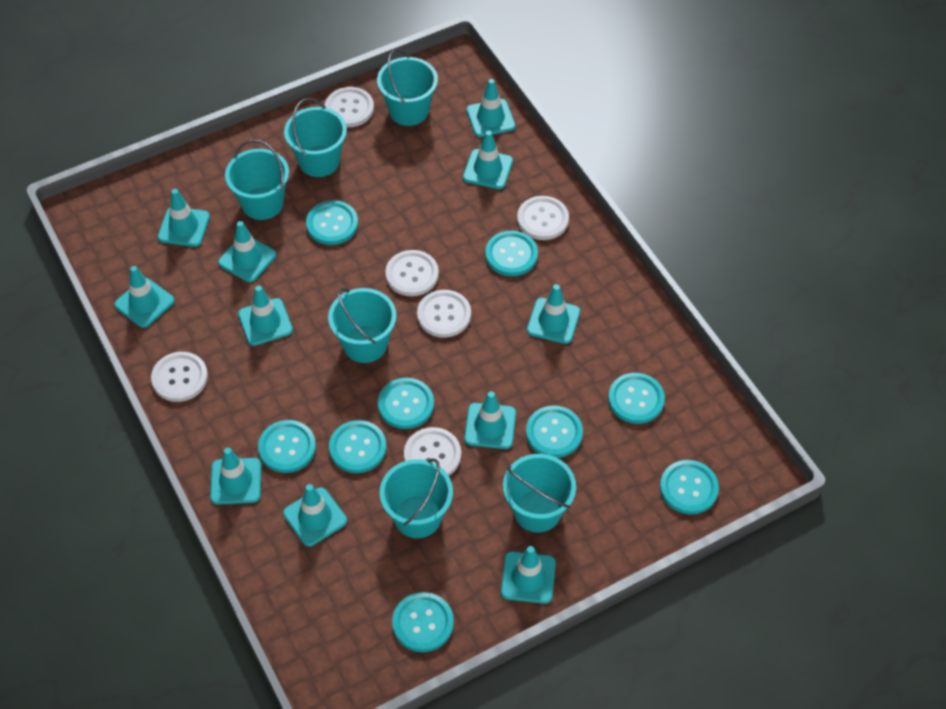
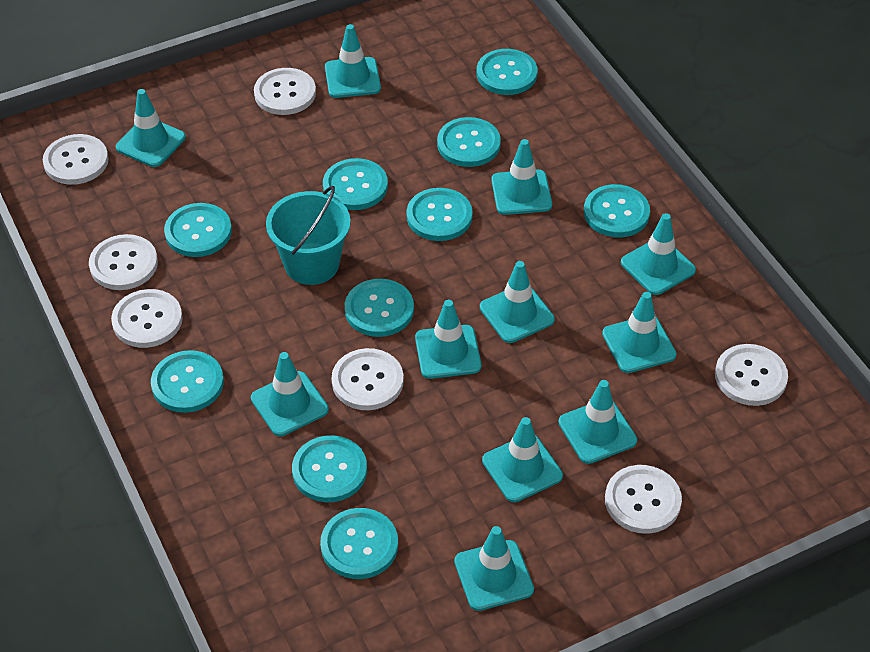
turquoise bucket: 6 -> 1
turquoise button: 9 -> 10
white button: 6 -> 7

